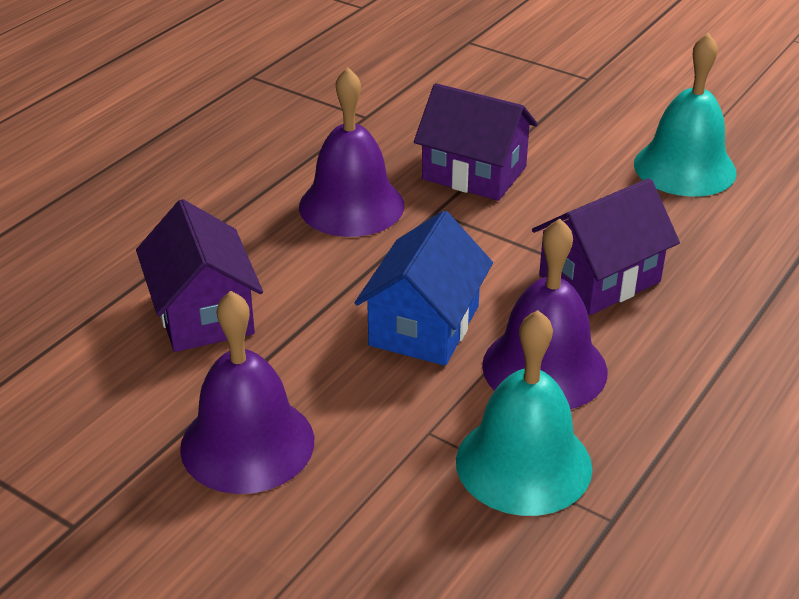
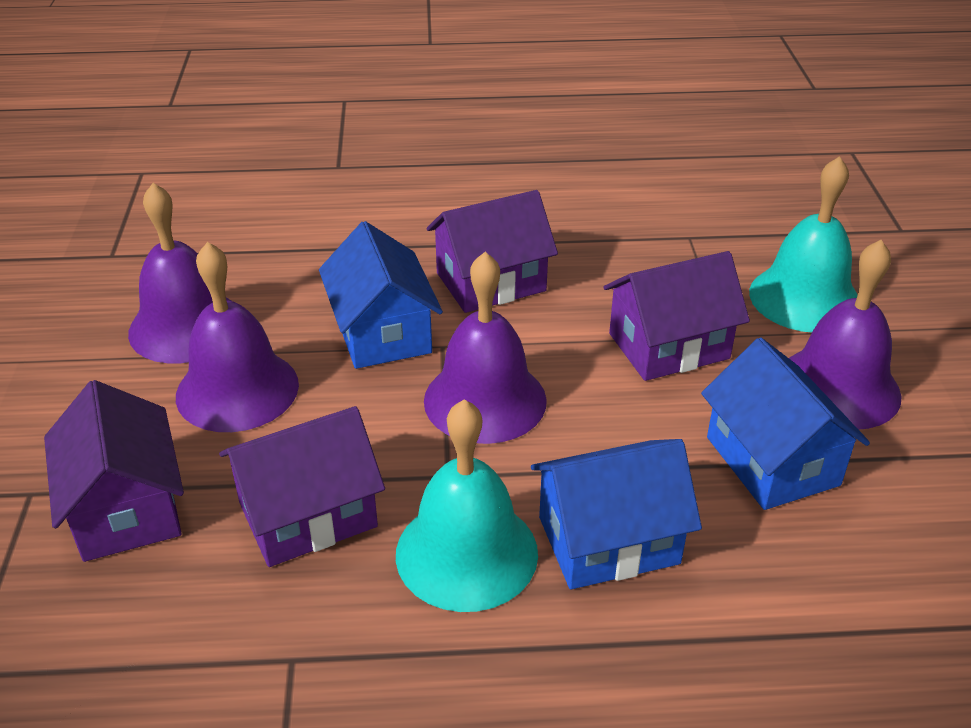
blue house: 1 -> 3
purple bell: 3 -> 4
purple house: 3 -> 4

